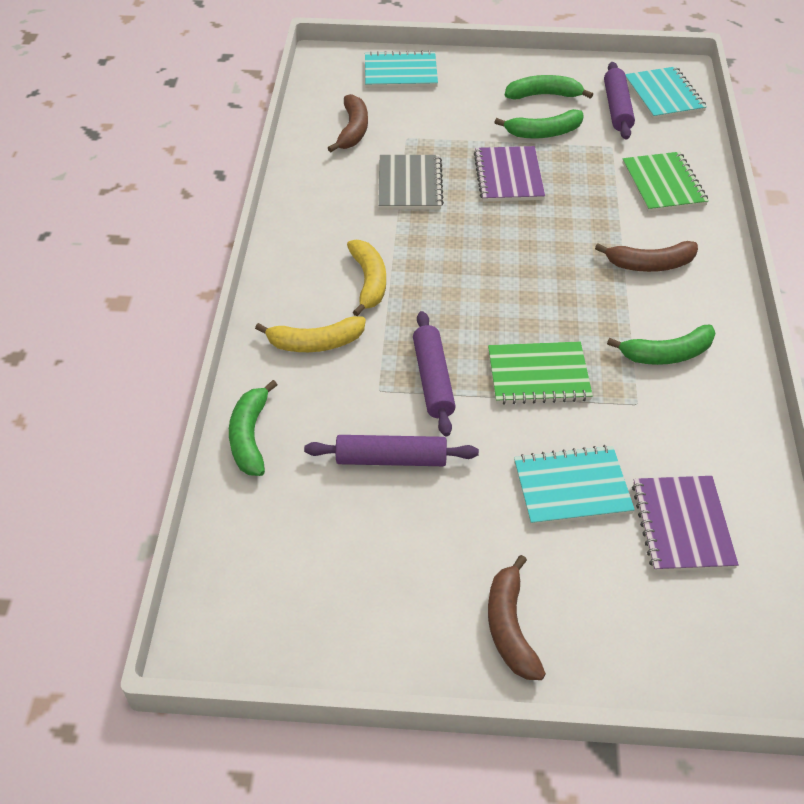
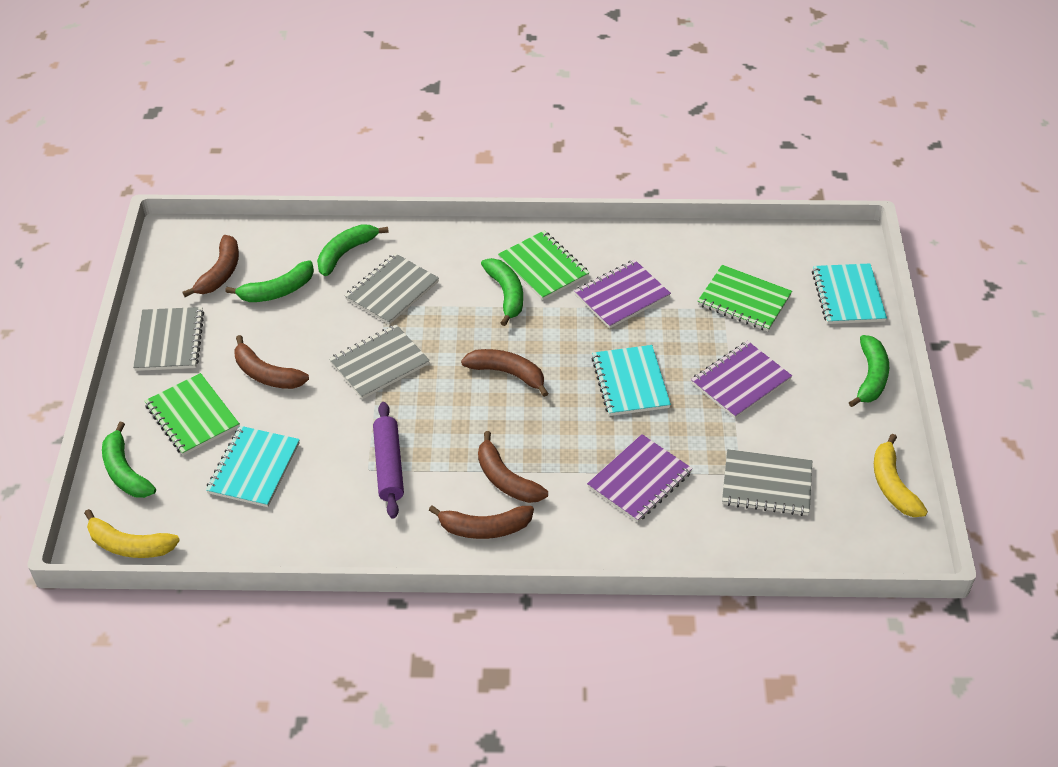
brown banana: 3 -> 5
green banana: 4 -> 5
green notebook: 2 -> 3
grey notebook: 1 -> 4
purple notebook: 2 -> 3
purple rolling pin: 3 -> 1

